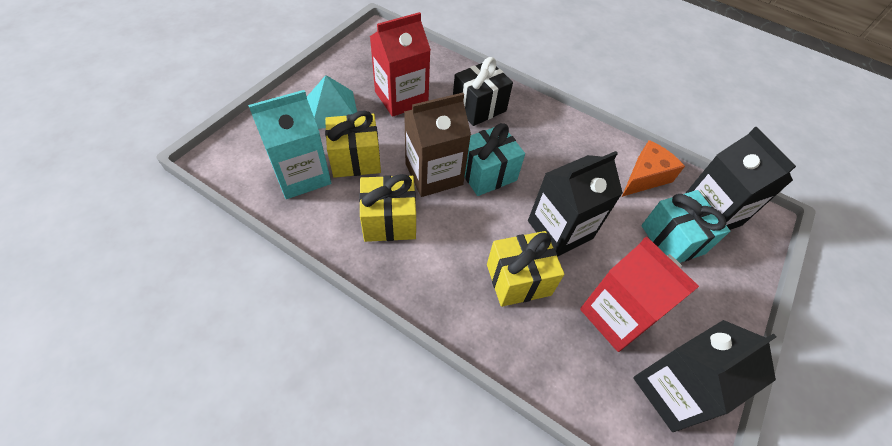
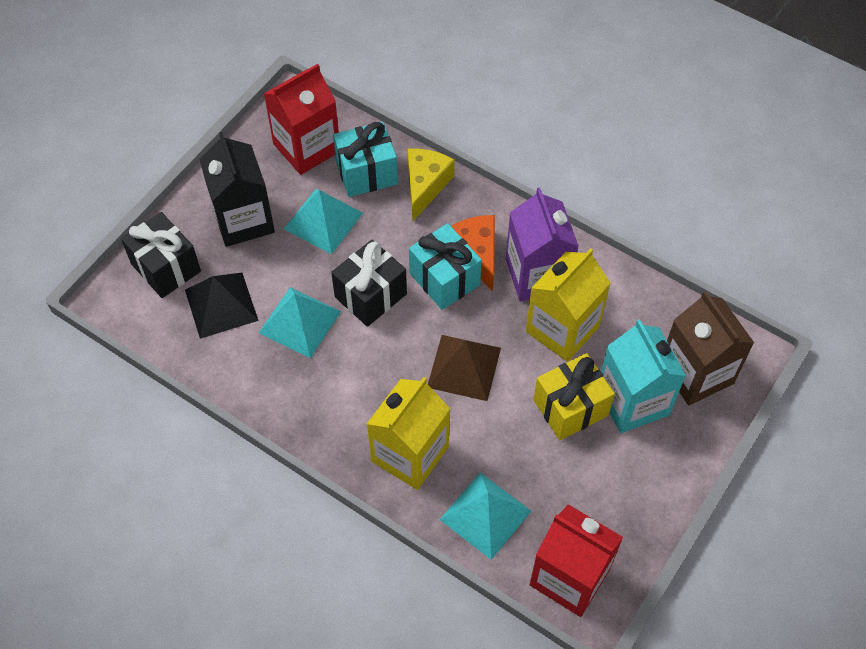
black carton: 3 -> 1
black gift: 1 -> 2
black pyramid: 0 -> 1
brown pyramid: 0 -> 1
purple carton: 0 -> 1
turquoise pyramid: 1 -> 3
yellow carton: 0 -> 2
yellow cheese: 0 -> 1
yellow gift: 3 -> 1

